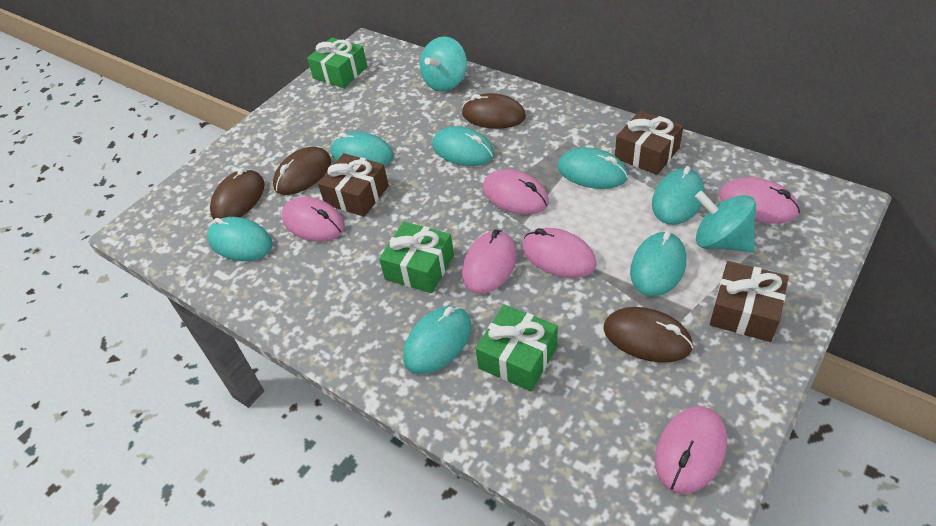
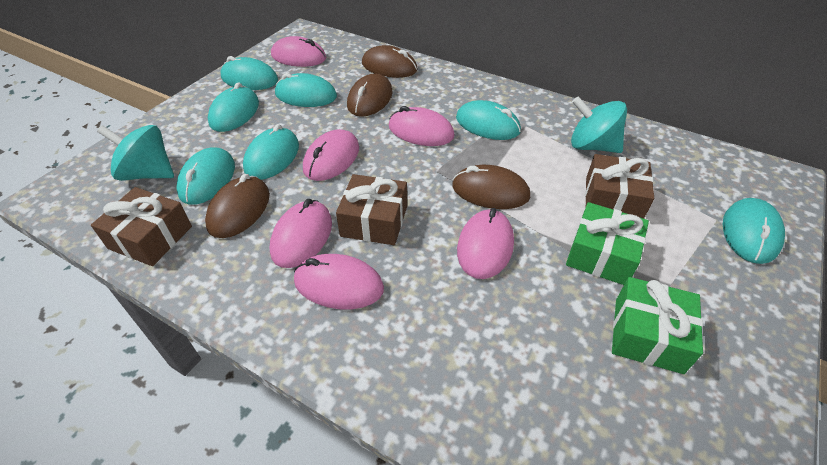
green gift: 3 -> 2

